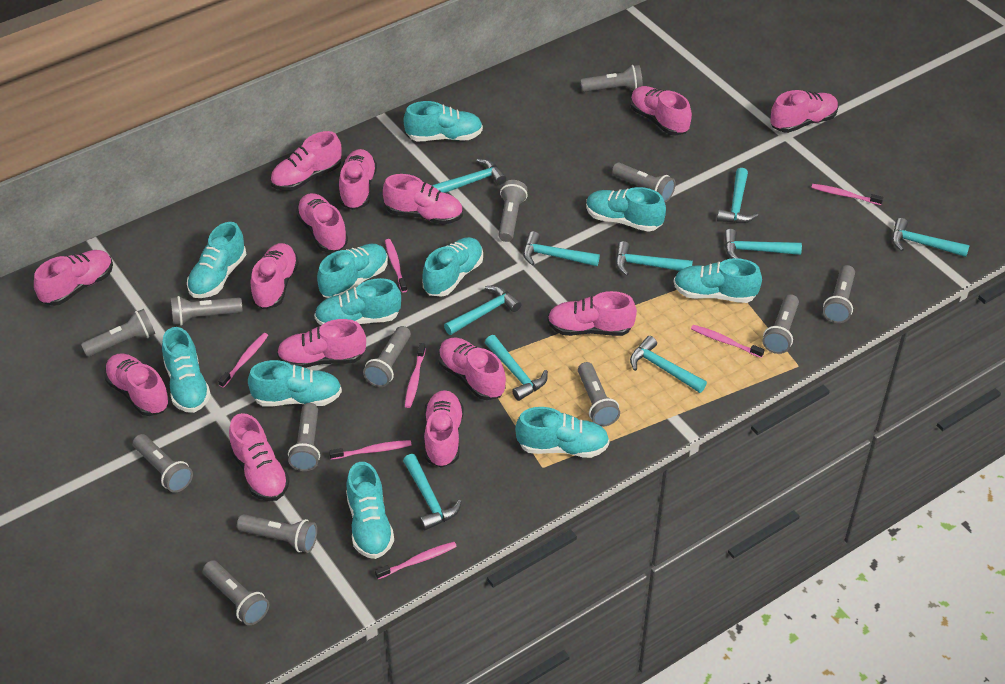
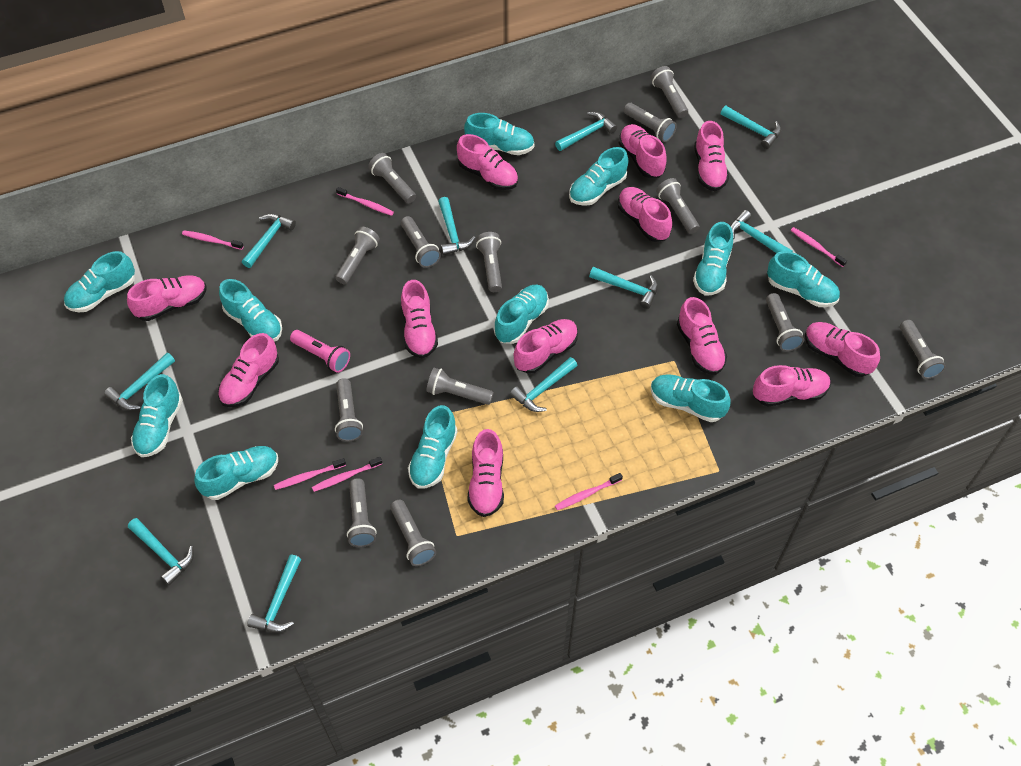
pink flashlight: 0 -> 1
pink shoe: 14 -> 12
pink toothbrush: 7 -> 6

